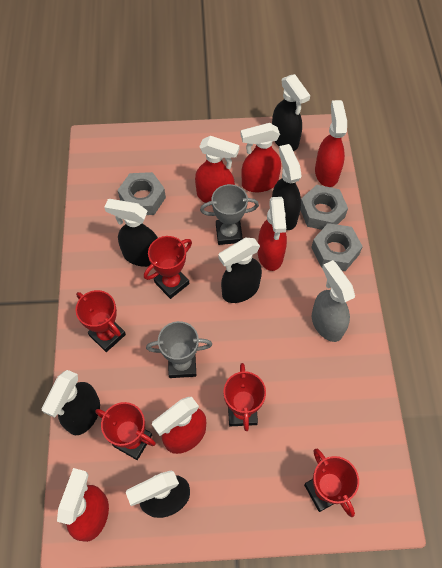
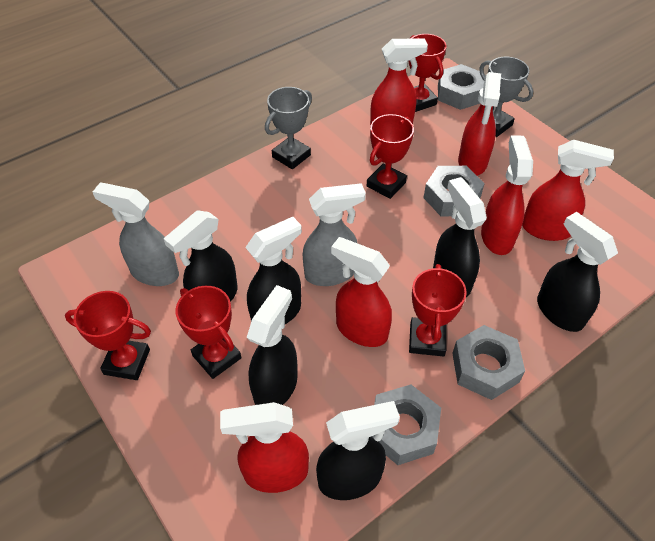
grey nut: 3 -> 4
grey spray bottle: 1 -> 2

